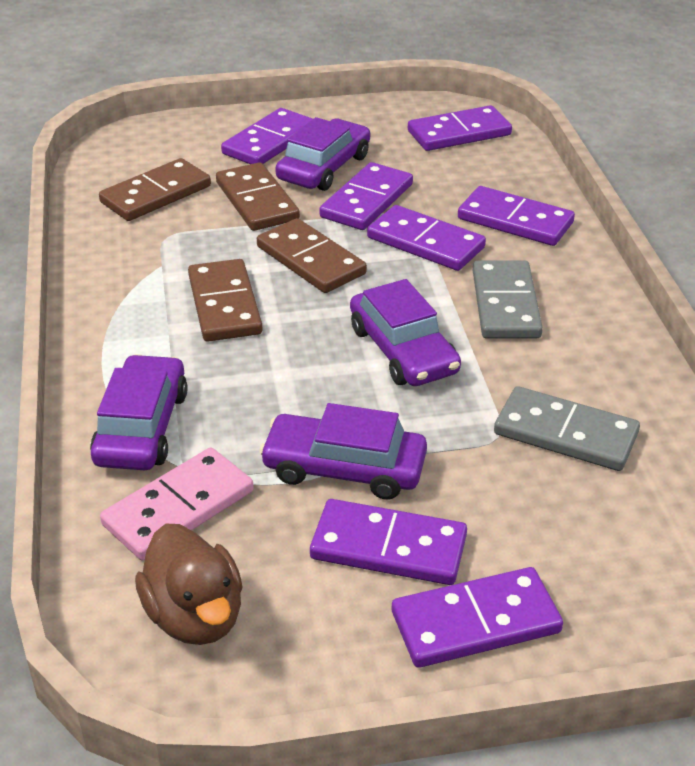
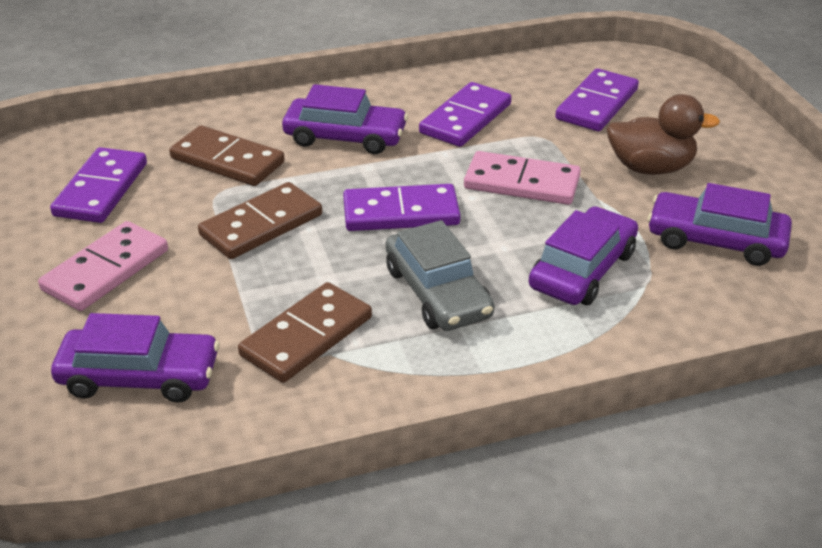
brown domino: 4 -> 3
grey car: 0 -> 1
grey domino: 2 -> 0
pink domino: 1 -> 2
purple domino: 7 -> 4

